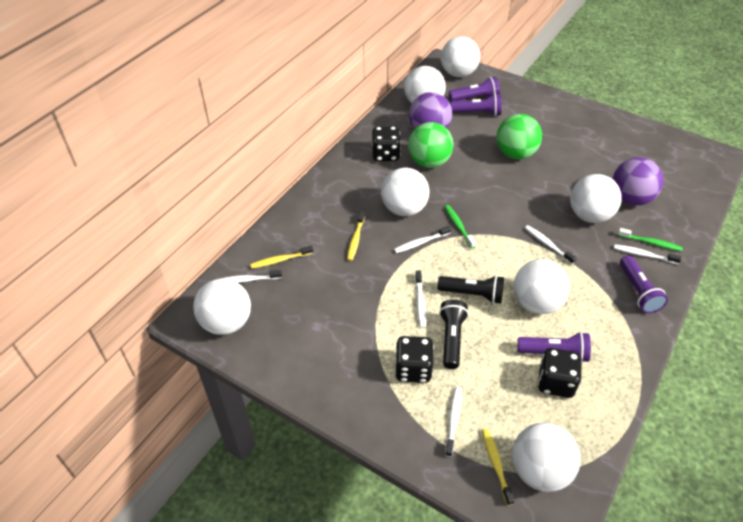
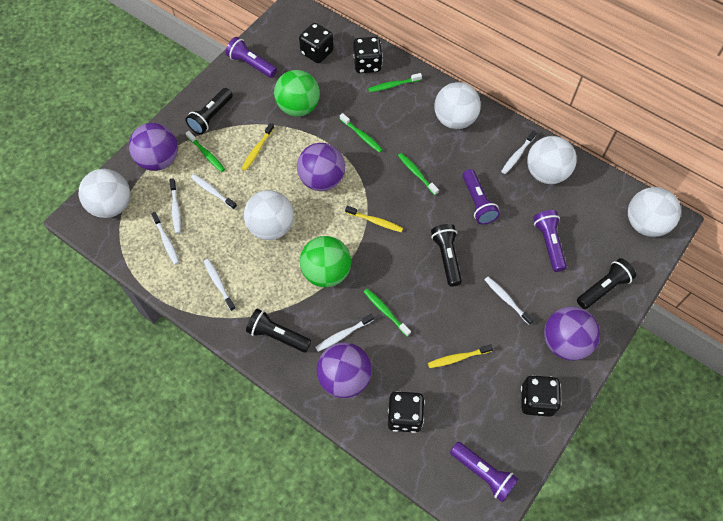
black dice: 3 -> 4
black flashlight: 2 -> 4
green toothbrush: 2 -> 5
purple ball: 2 -> 4
white ball: 7 -> 5
white toothbrush: 6 -> 7

